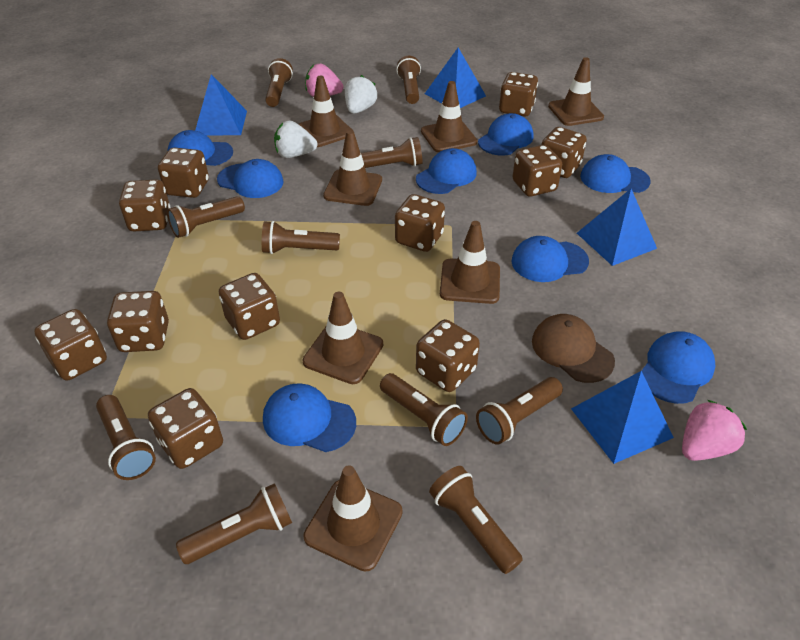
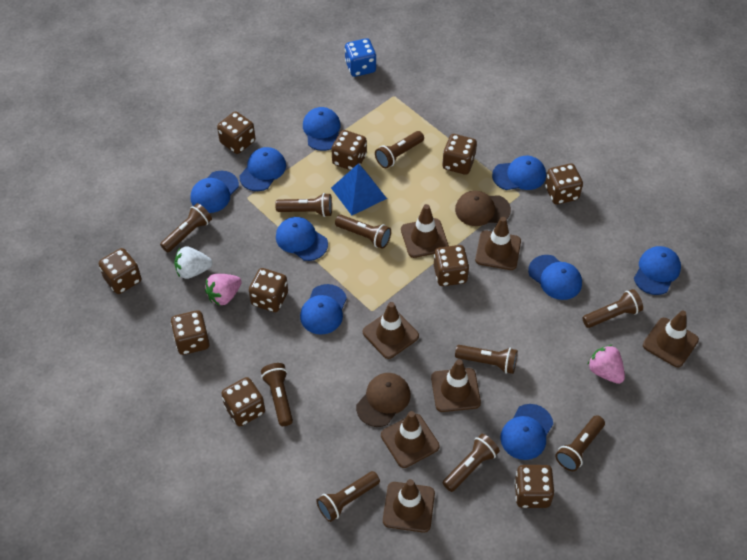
blue cap: 8 -> 9
blue dice: 0 -> 1
blue pyramid: 4 -> 1
brown cap: 1 -> 2
brown dice: 11 -> 10
white strawberry: 2 -> 1

